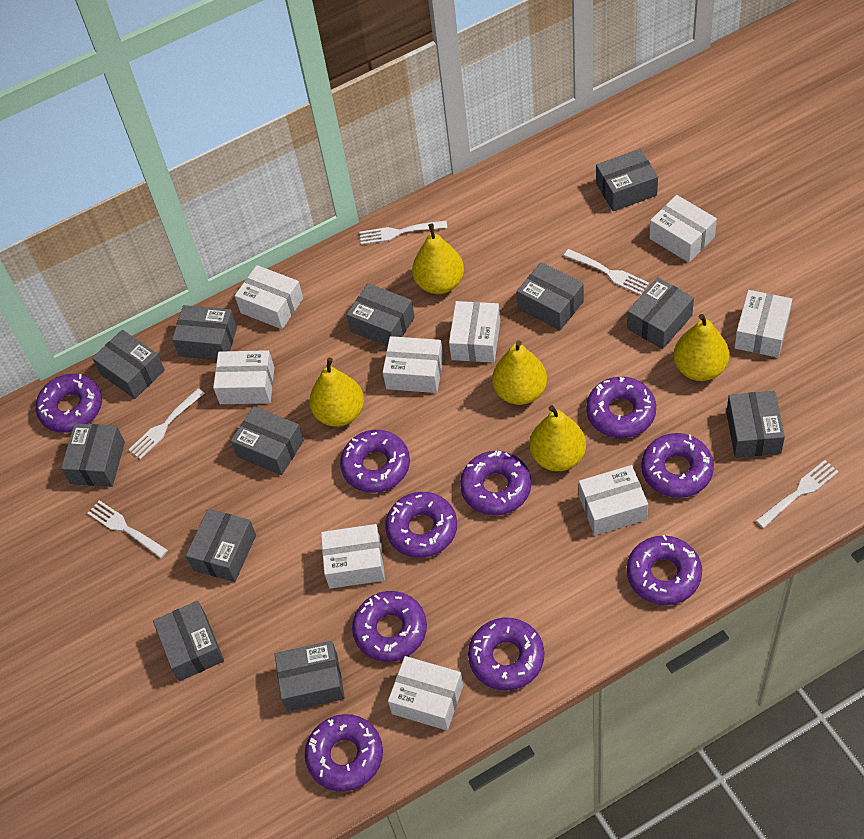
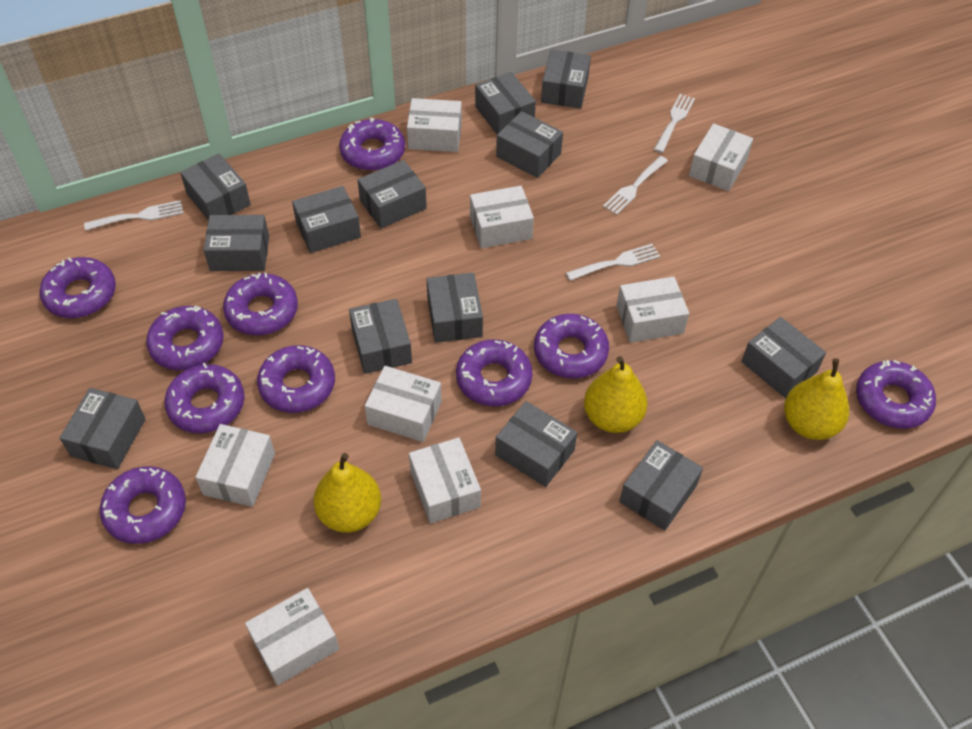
grey box: 12 -> 13
white box: 9 -> 8
white fork: 5 -> 4
yellow pear: 5 -> 3

